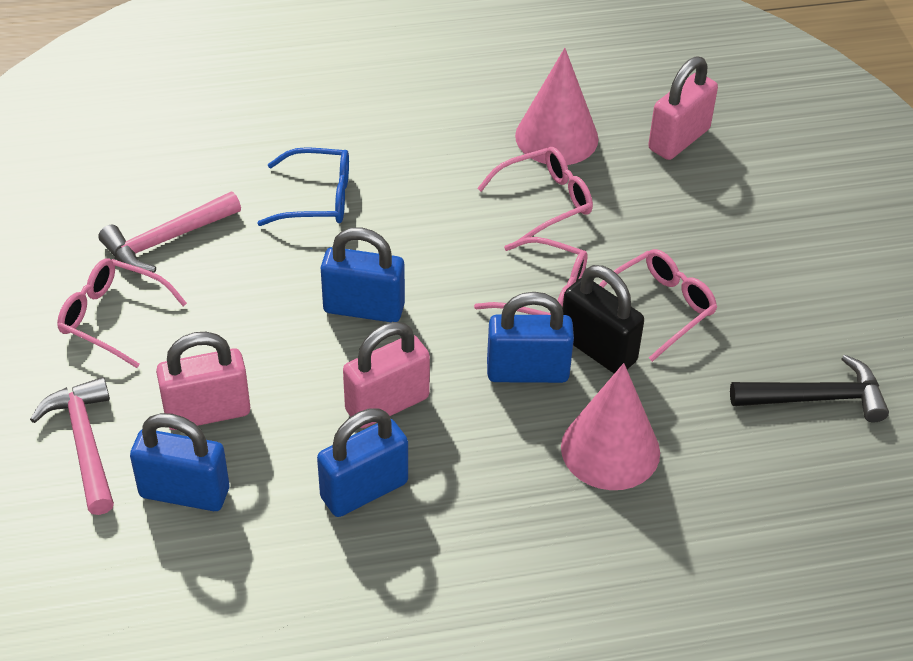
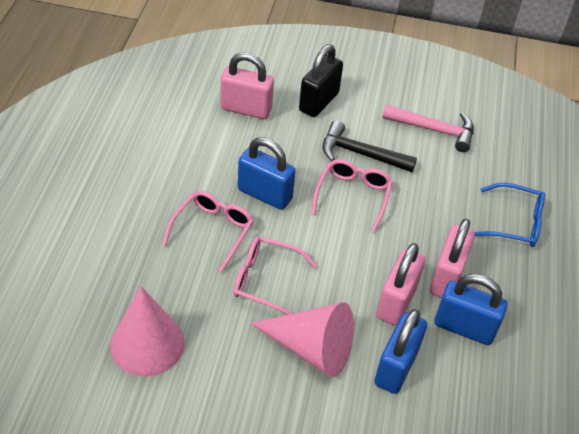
blue padlock: 4 -> 3
pink glasses: 4 -> 3
pink hammer: 2 -> 1

